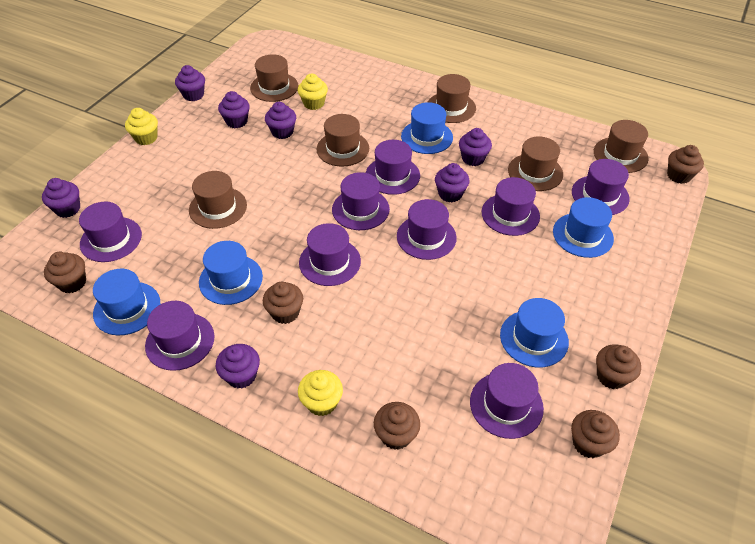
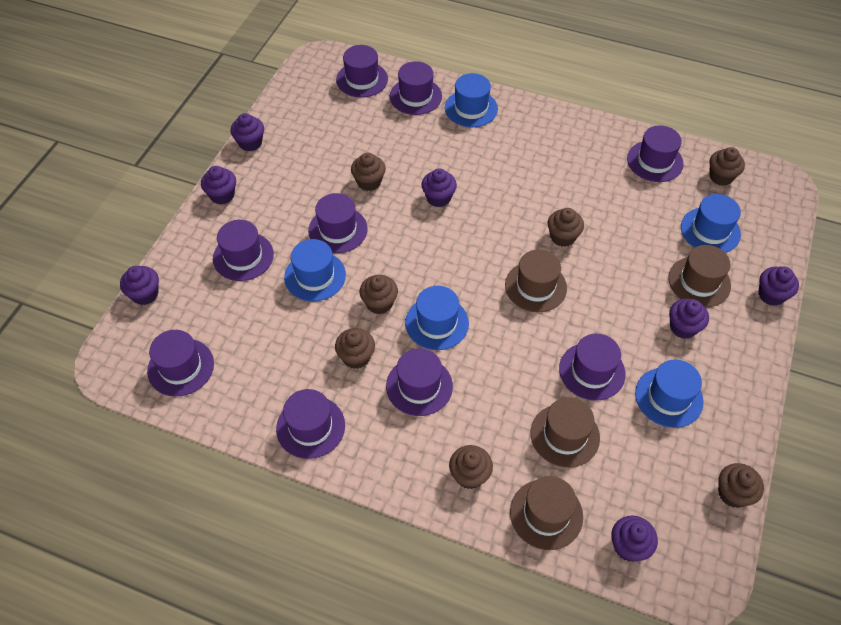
brown cupcake: 6 -> 7
brown hat: 6 -> 4
yellow cupcake: 3 -> 0

